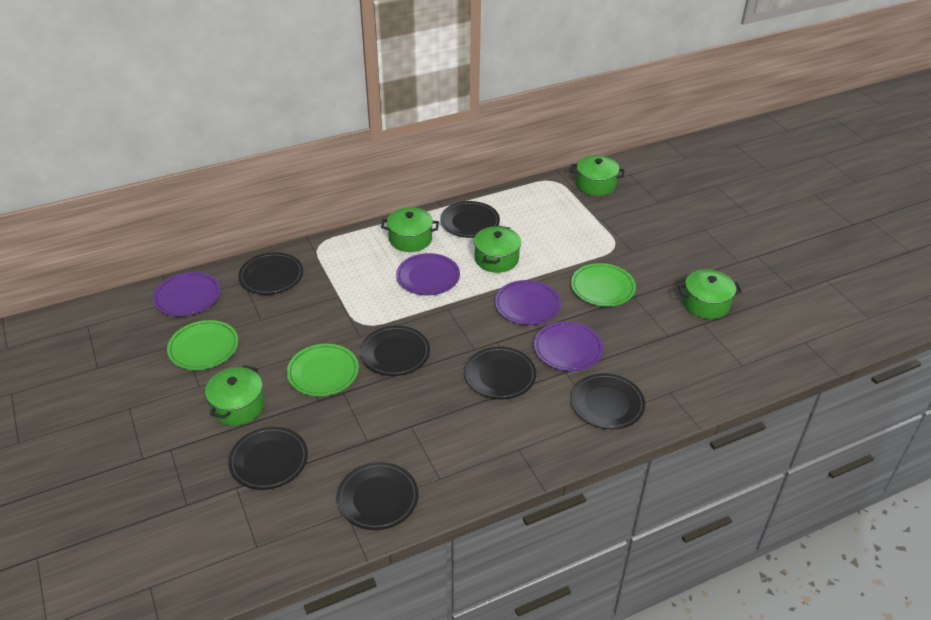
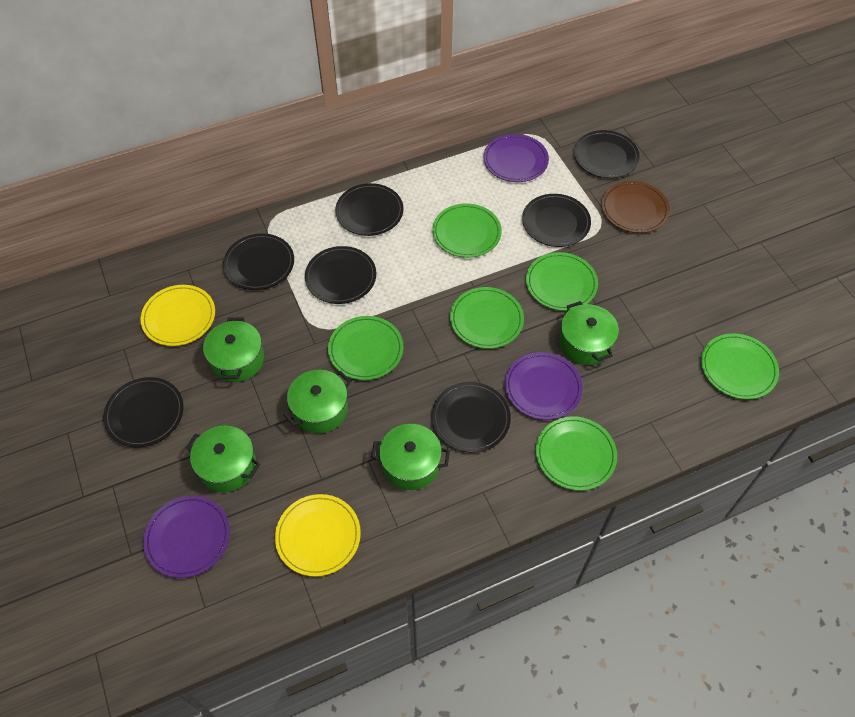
brown plate: 0 -> 1
green plate: 3 -> 6
purple plate: 4 -> 3
yellow plate: 0 -> 2

